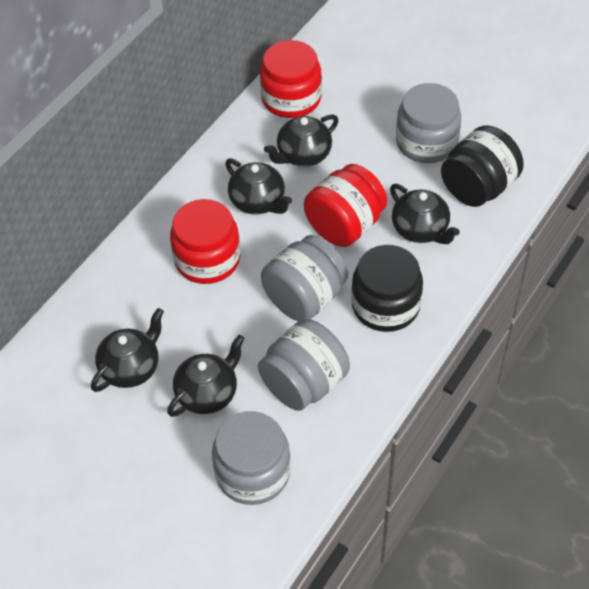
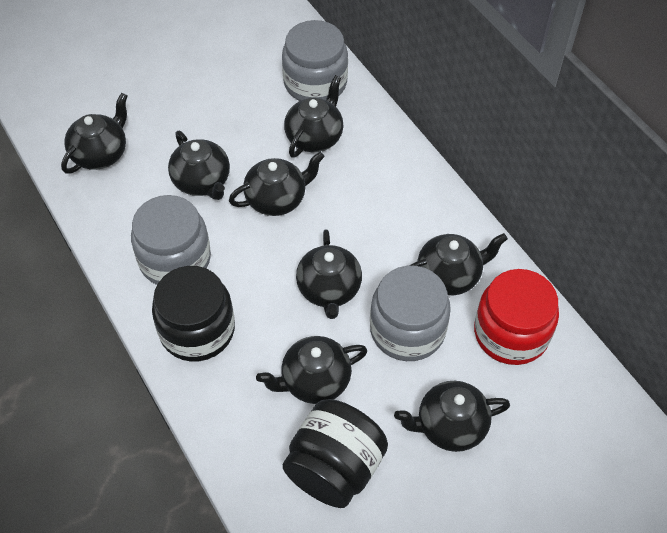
black teapot: 5 -> 8
grey jar: 4 -> 3
red jar: 3 -> 1

